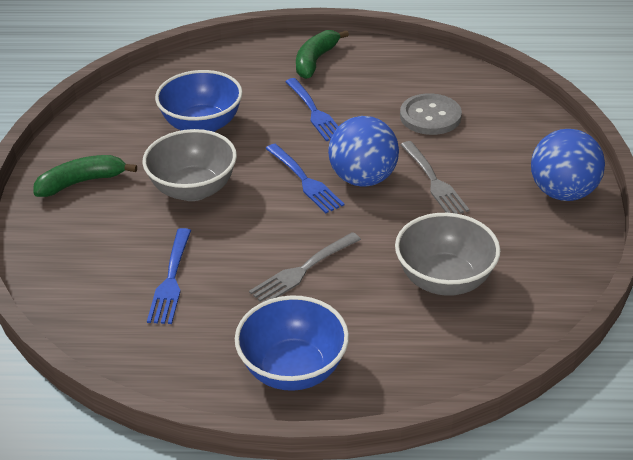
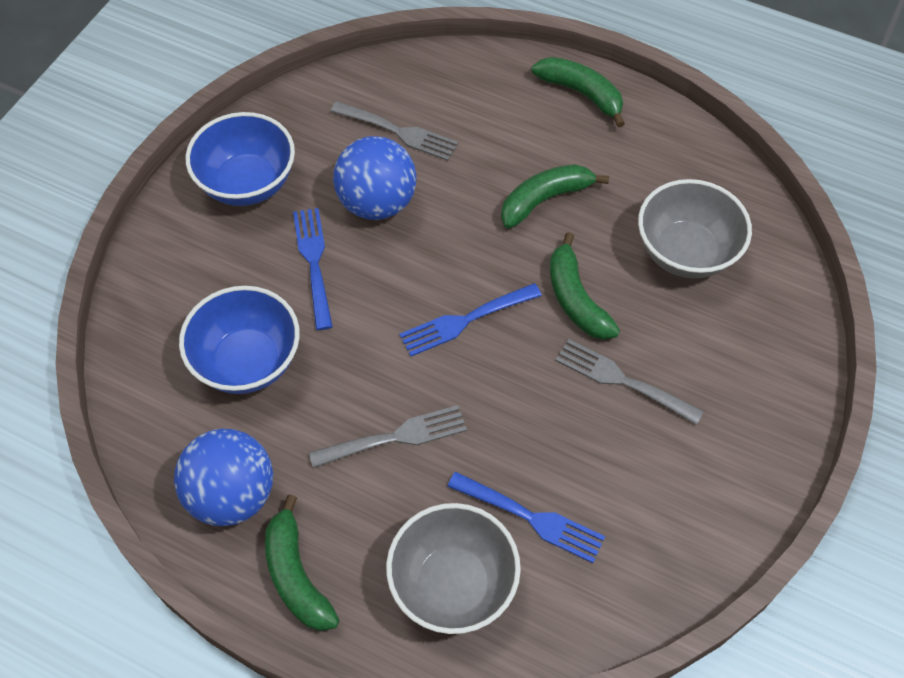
green banana: 2 -> 4
grey button: 1 -> 0
grey fork: 2 -> 3

